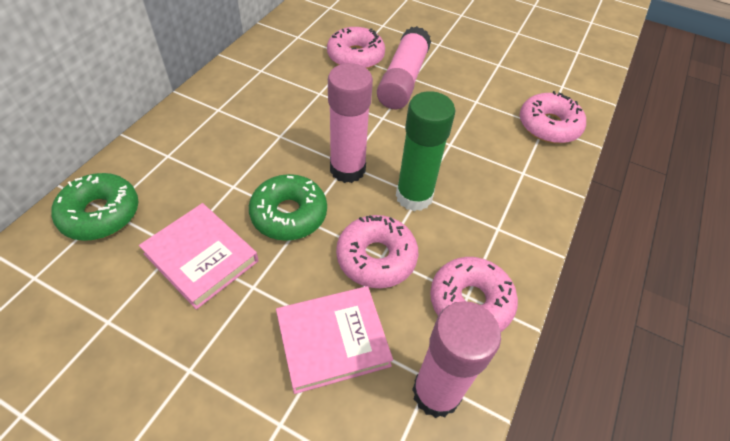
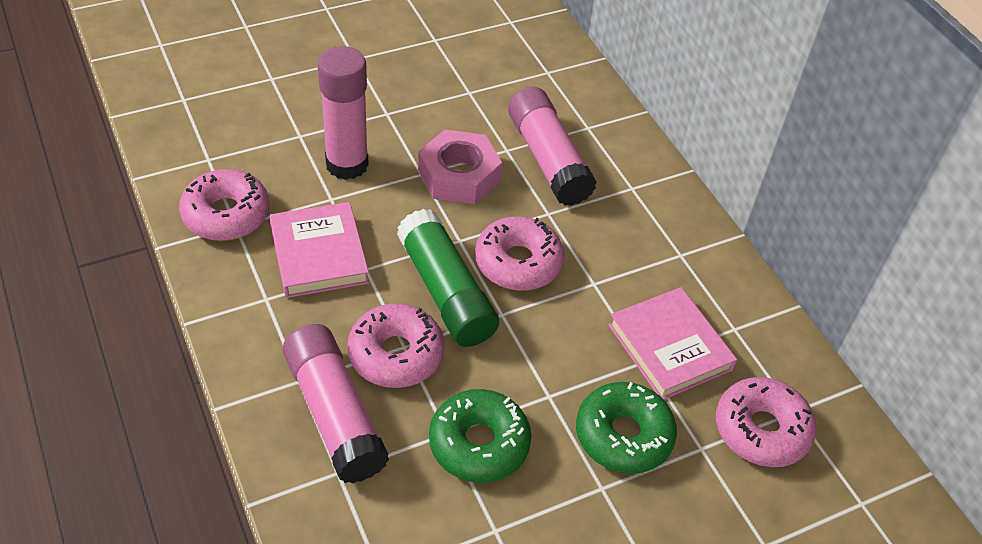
pink nut: 0 -> 1

